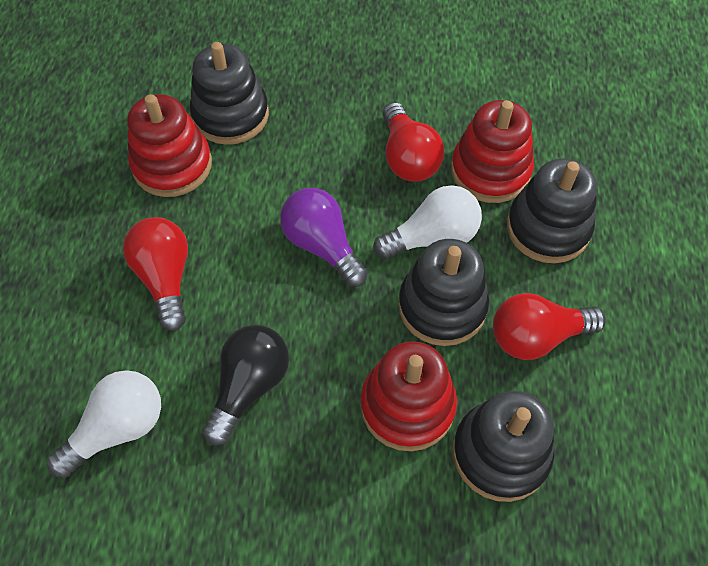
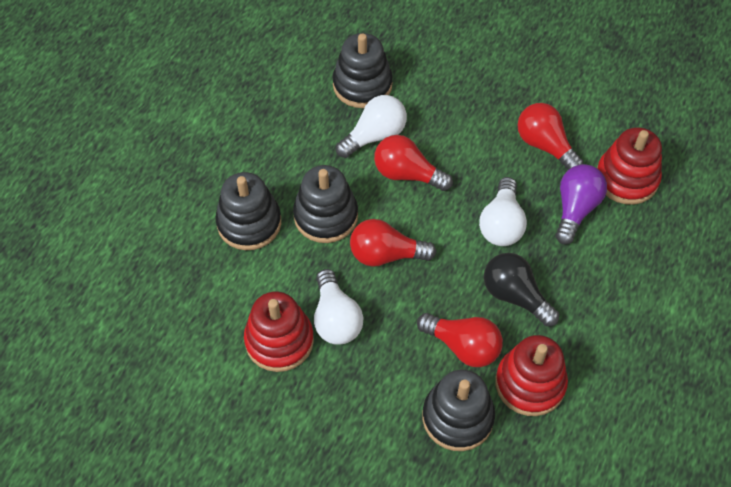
red light bulb: 3 -> 4
white light bulb: 2 -> 3

